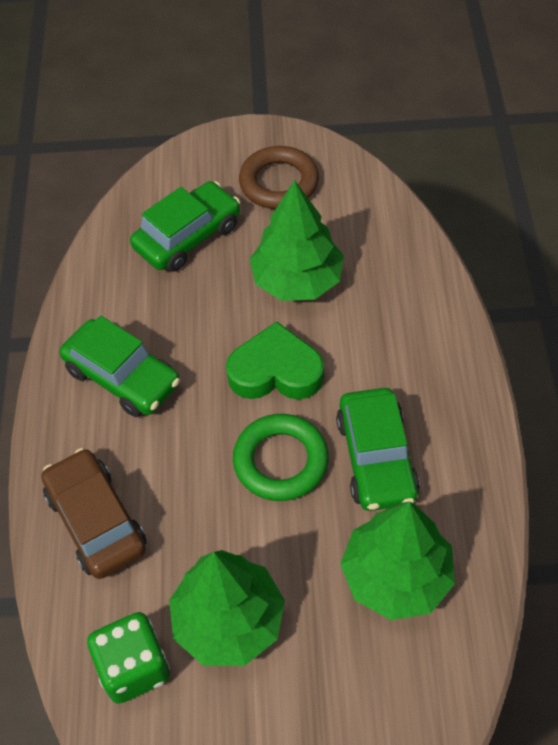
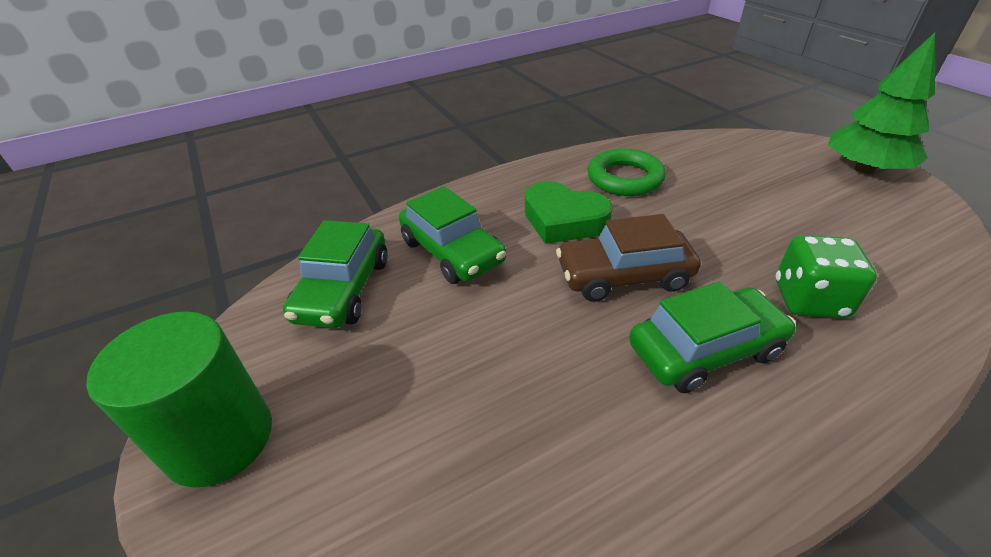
brown ring: 1 -> 0
green cylinder: 0 -> 1
green tree: 3 -> 1

